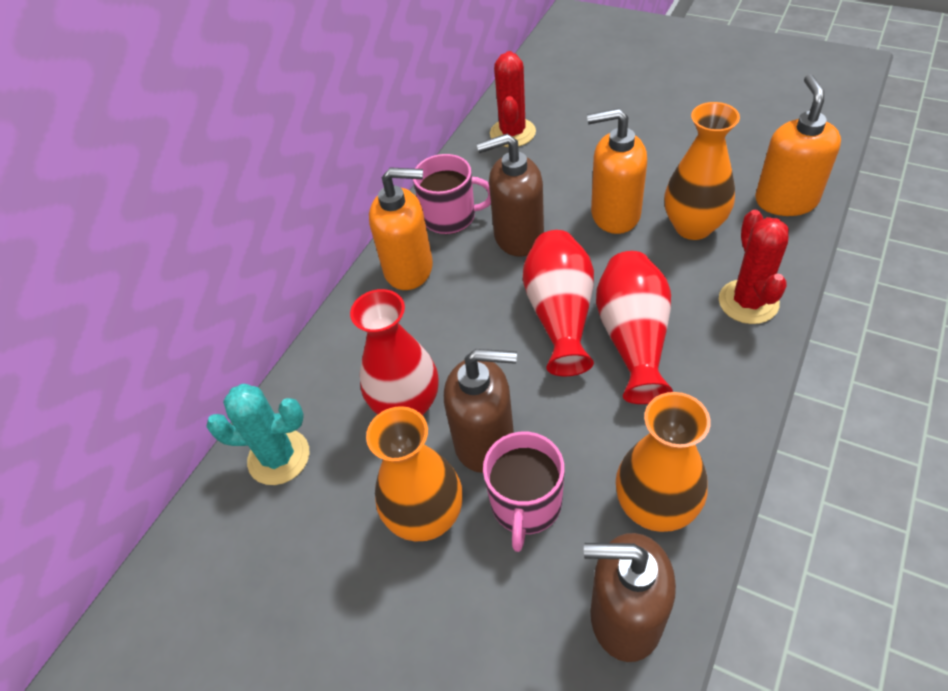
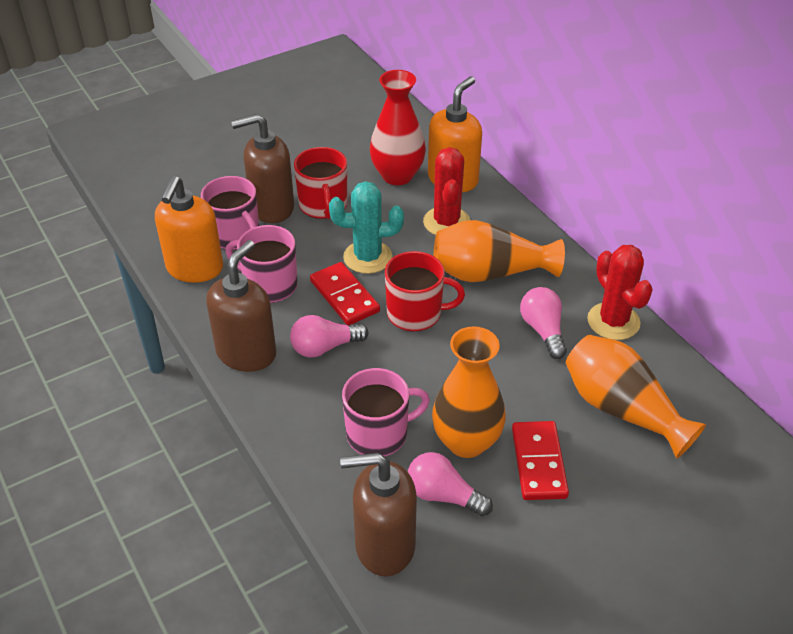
orange soap dispenser: 3 -> 2
pink light bulb: 0 -> 3
pink mug: 2 -> 3
red domino: 0 -> 2
red mug: 0 -> 2
red vase: 3 -> 1

